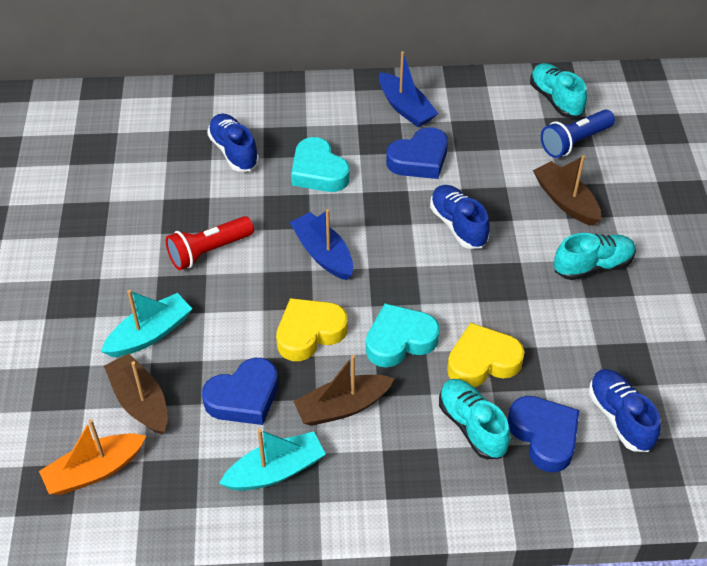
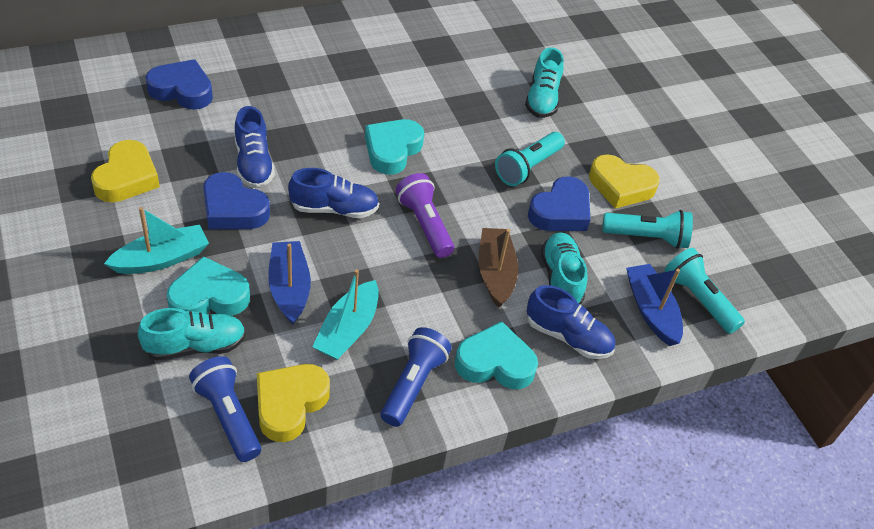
blue flashlight: 1 -> 2
brown boat: 3 -> 1
orange boat: 1 -> 0
purple flashlight: 0 -> 1
red flashlight: 1 -> 0
turquoise flashlight: 0 -> 3
turquoise heart: 2 -> 3
yellow heart: 2 -> 3

